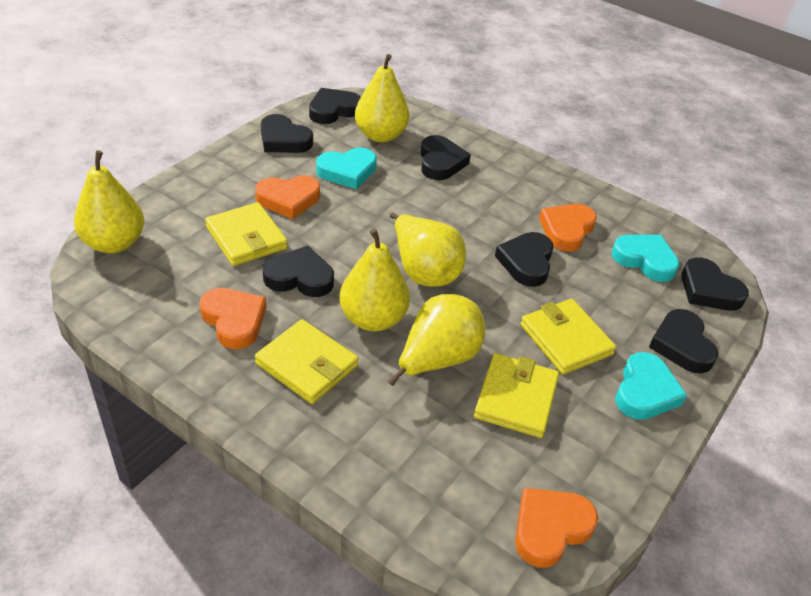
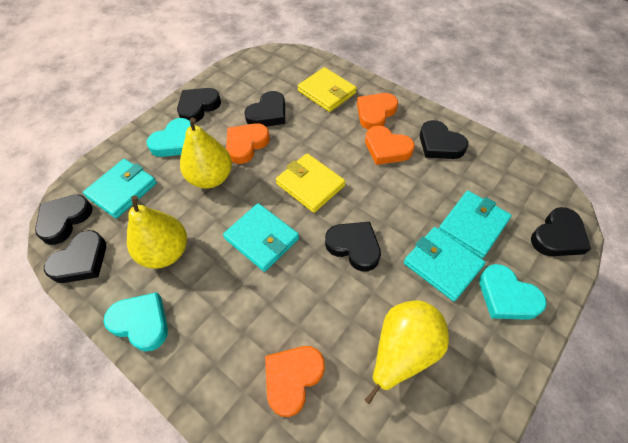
turquoise wallet: 0 -> 4
yellow pear: 5 -> 3
yellow wallet: 4 -> 2

